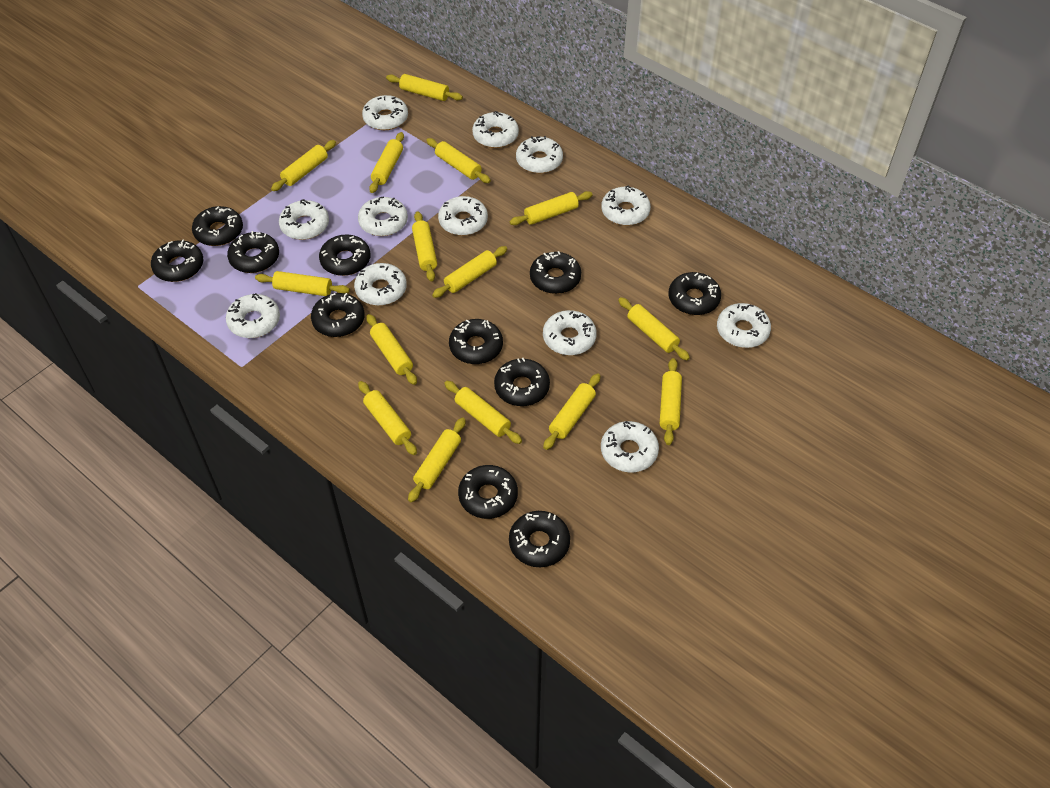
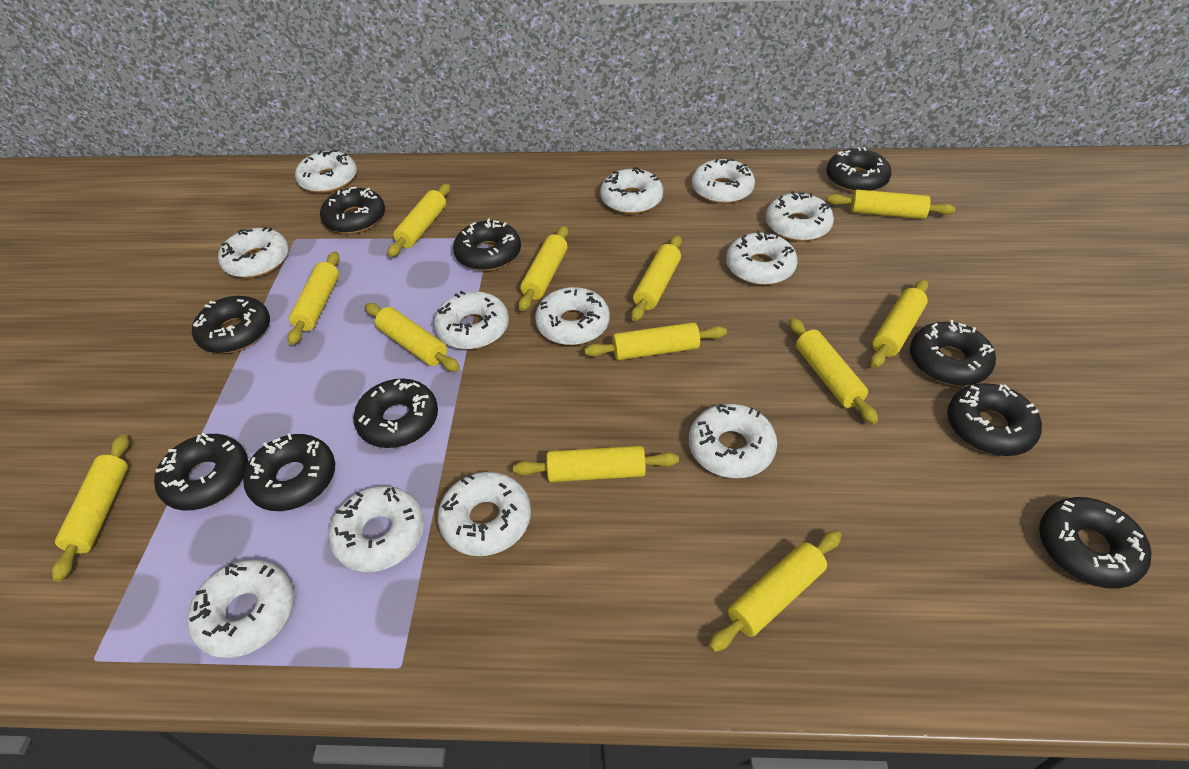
black donut: 11 -> 10
yellow rolling pin: 15 -> 12

